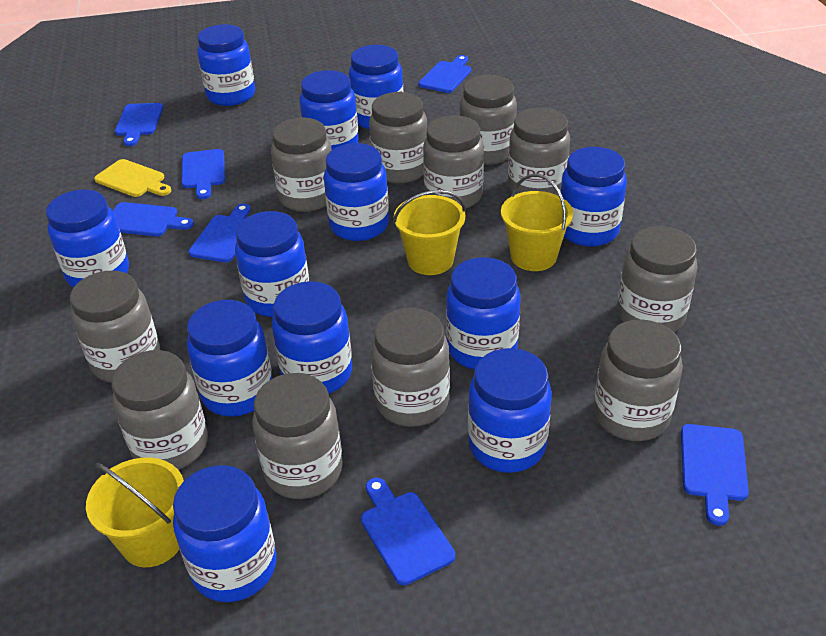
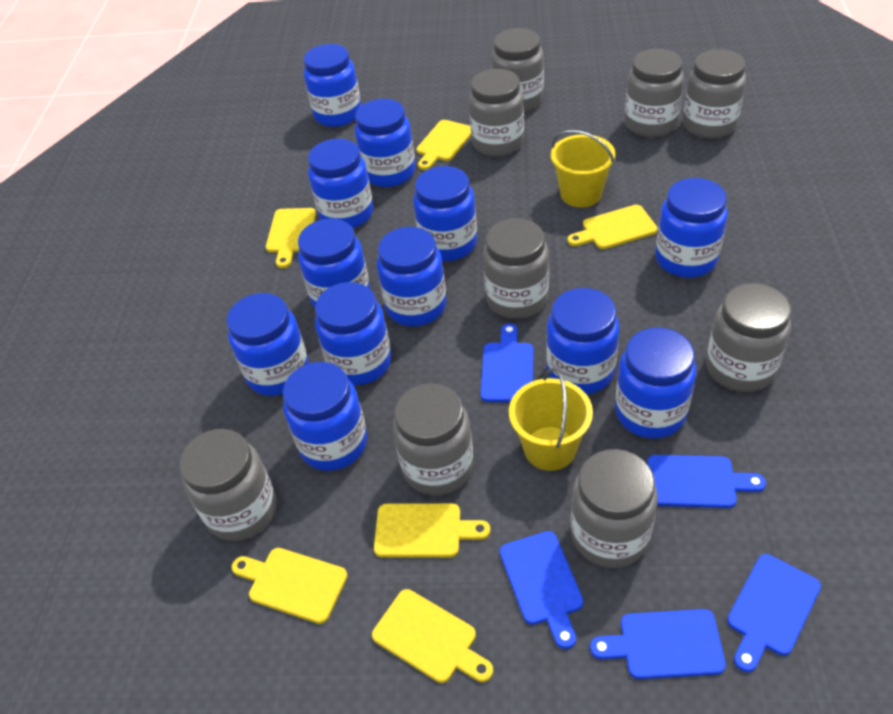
blue cutting board: 7 -> 5
grey jar: 11 -> 9
yellow bucket: 3 -> 2
yellow cutting board: 1 -> 6

